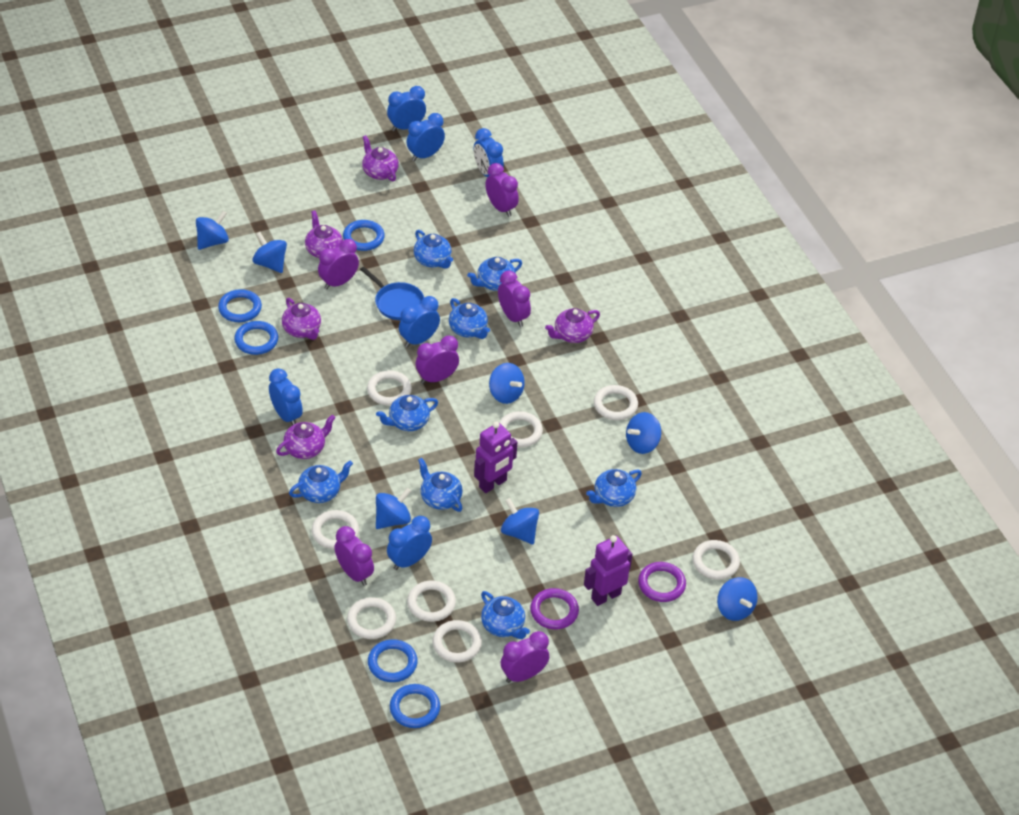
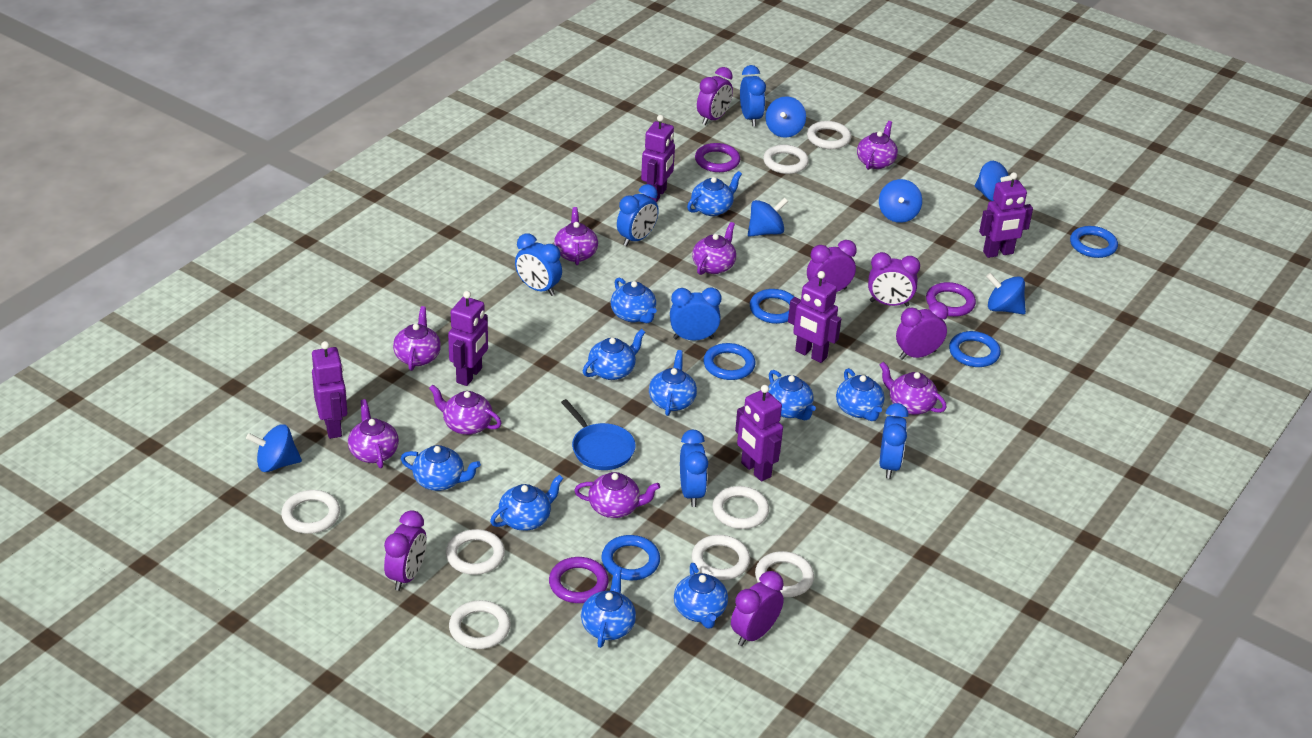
blue spinning top: 7 -> 6
blue teapot: 8 -> 10
purple ring: 2 -> 3
purple robot: 2 -> 6
purple teapot: 5 -> 8

